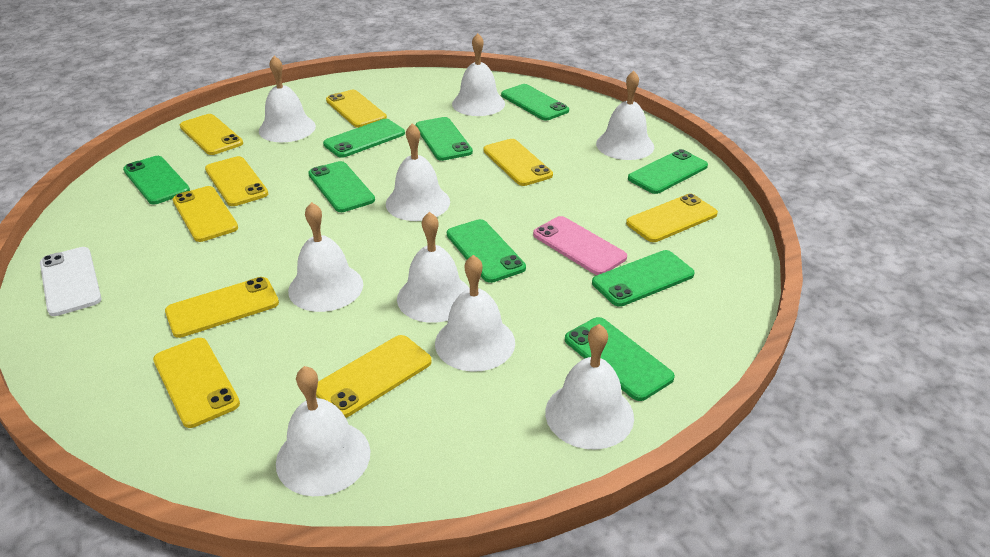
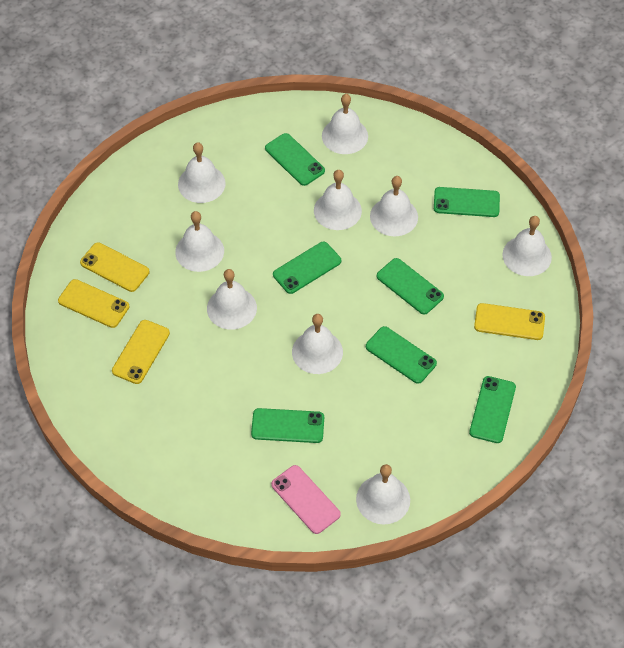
green phone: 9 -> 7
white phone: 1 -> 0
yellow phone: 9 -> 4

